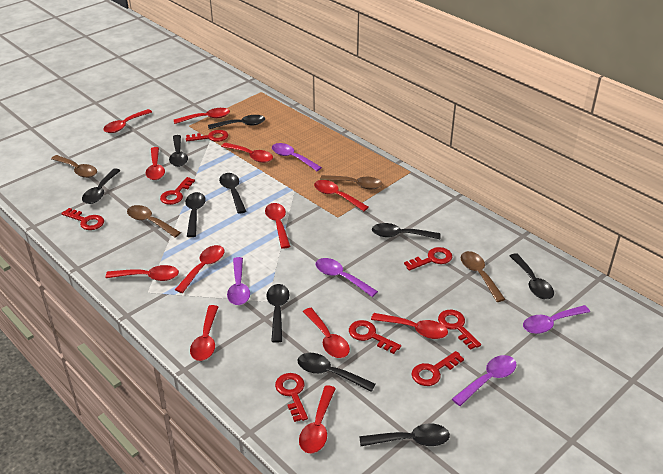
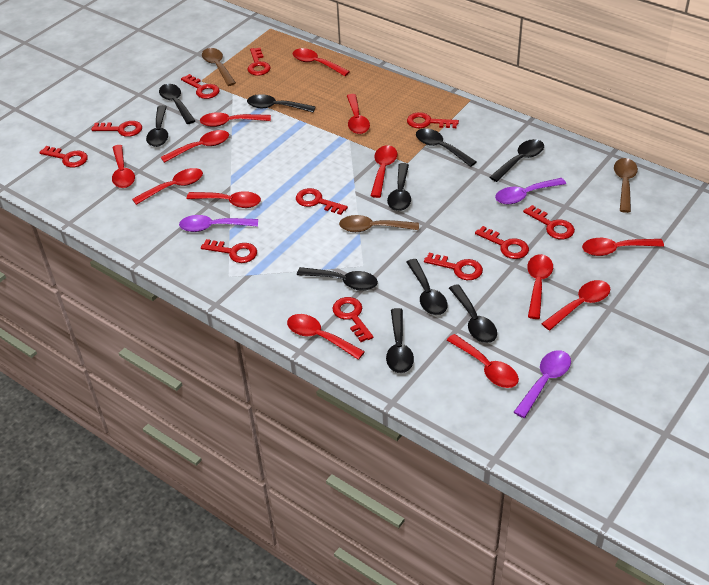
brown spoon: 4 -> 3
purple spoon: 5 -> 3
red key: 8 -> 11
red spoon: 12 -> 13

